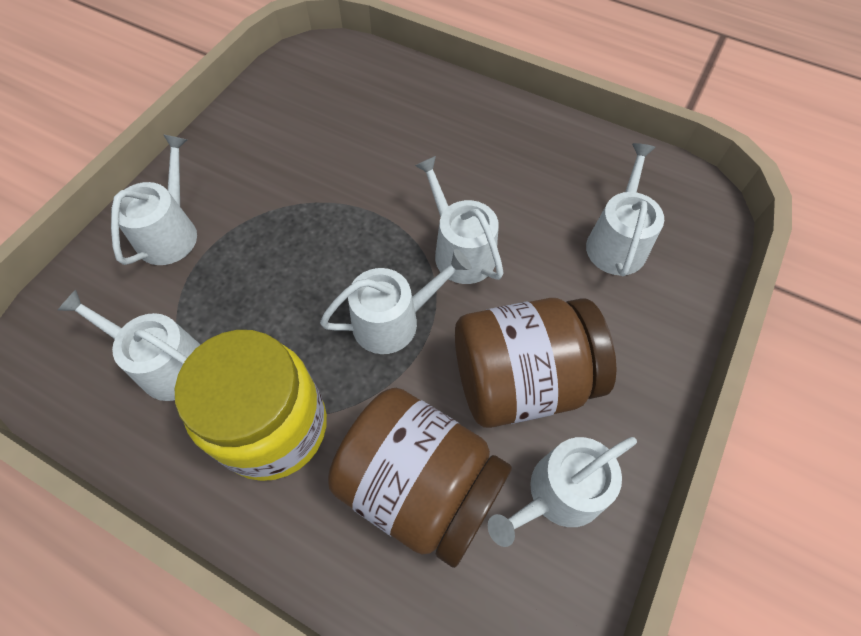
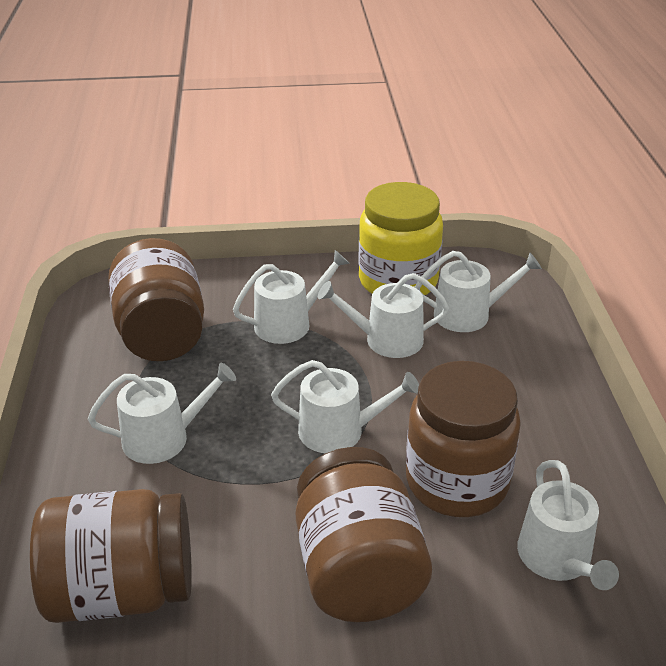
brown jar: 2 -> 4

